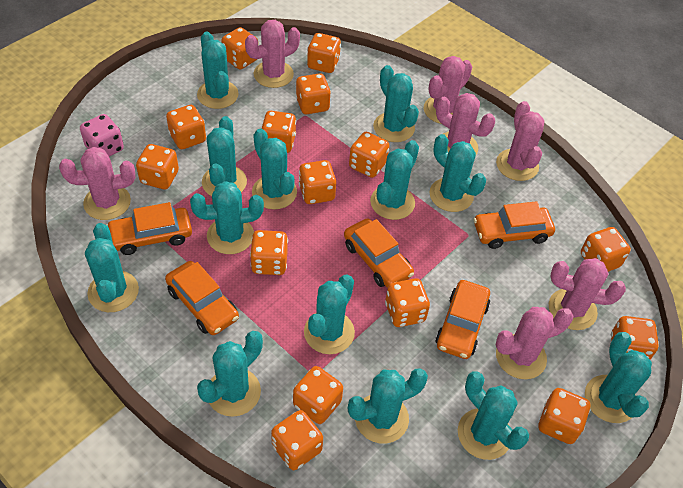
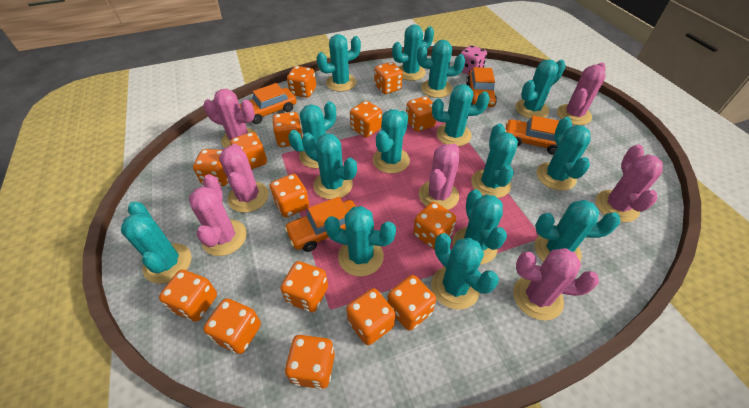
orange car: 5 -> 4
turquoise cactus: 13 -> 15

